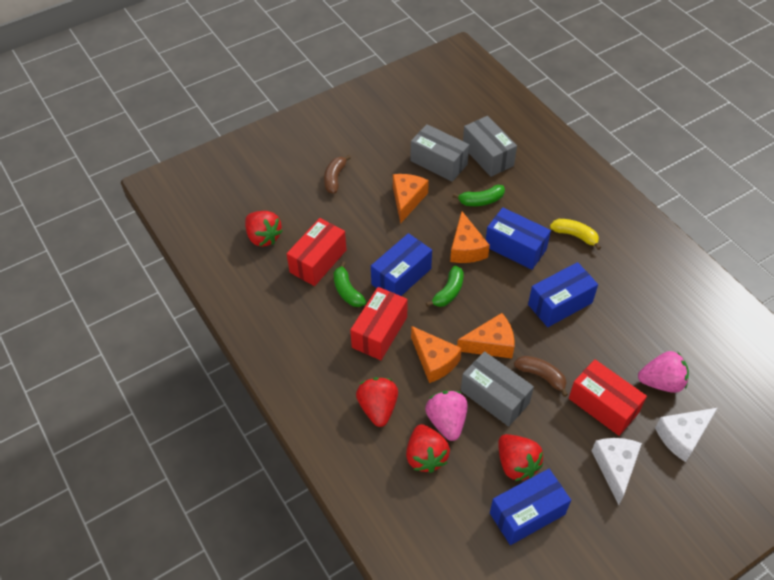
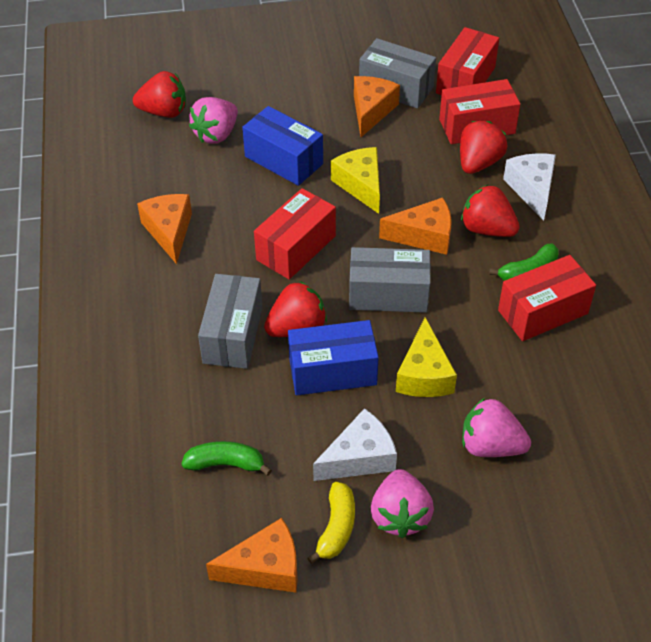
blue box: 4 -> 2
brown banana: 2 -> 0
green banana: 3 -> 2
pink strawberry: 2 -> 3
red box: 3 -> 4
yellow cheese: 0 -> 2

